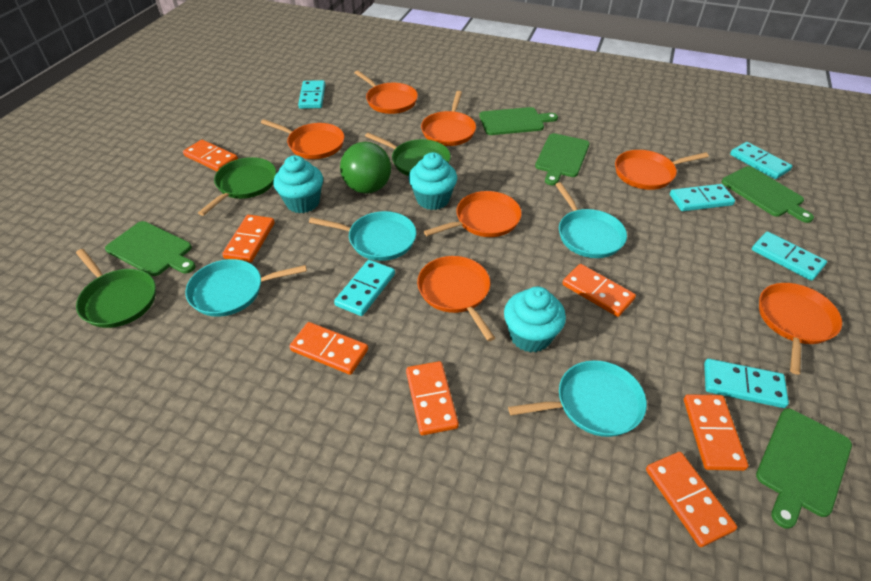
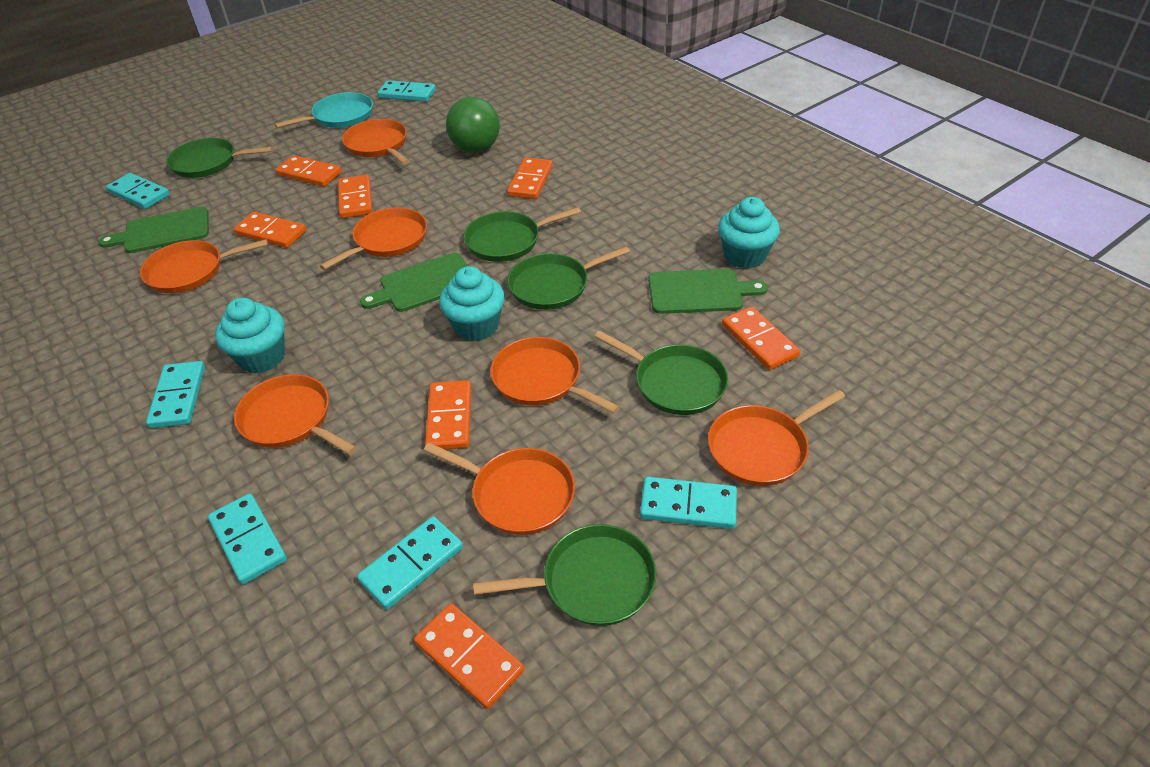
green cutting board: 5 -> 3
green pan: 3 -> 5
turquoise pan: 4 -> 1

